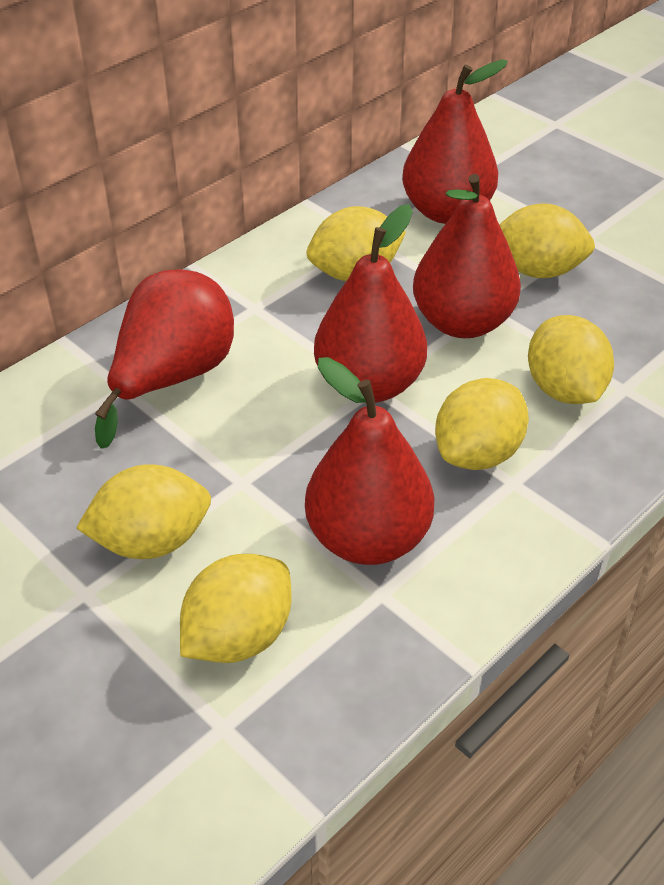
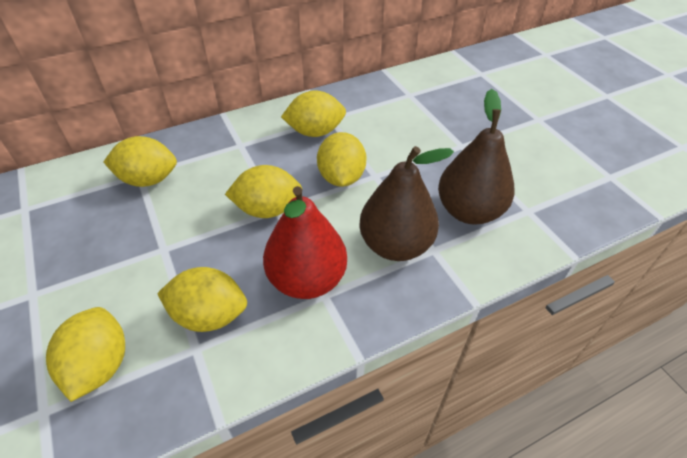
brown pear: 0 -> 2
red pear: 5 -> 1

